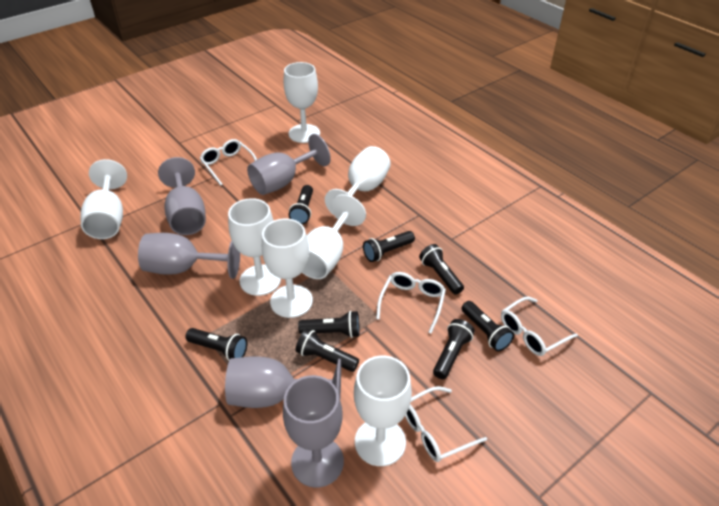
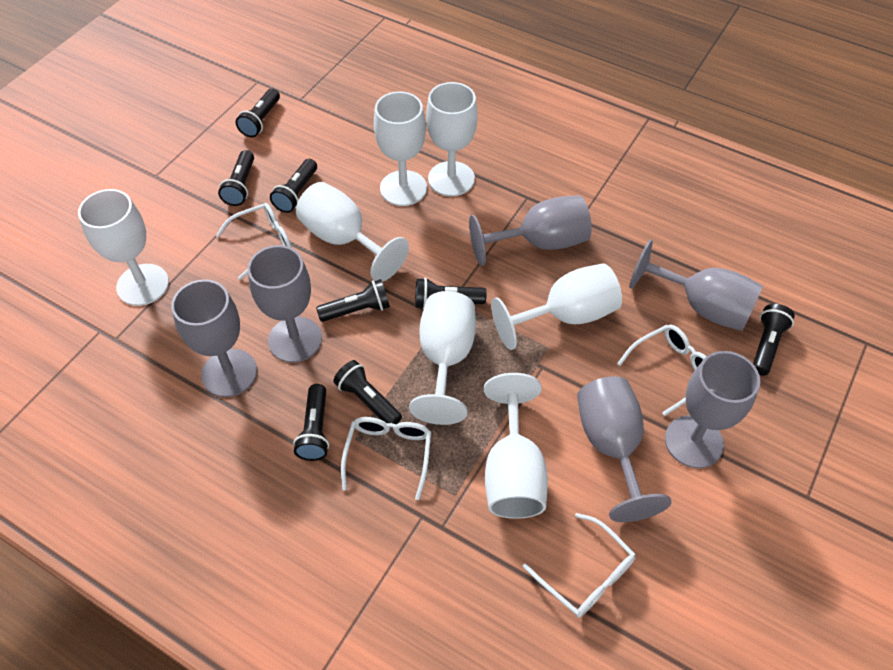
grey goblet: 5 -> 6

